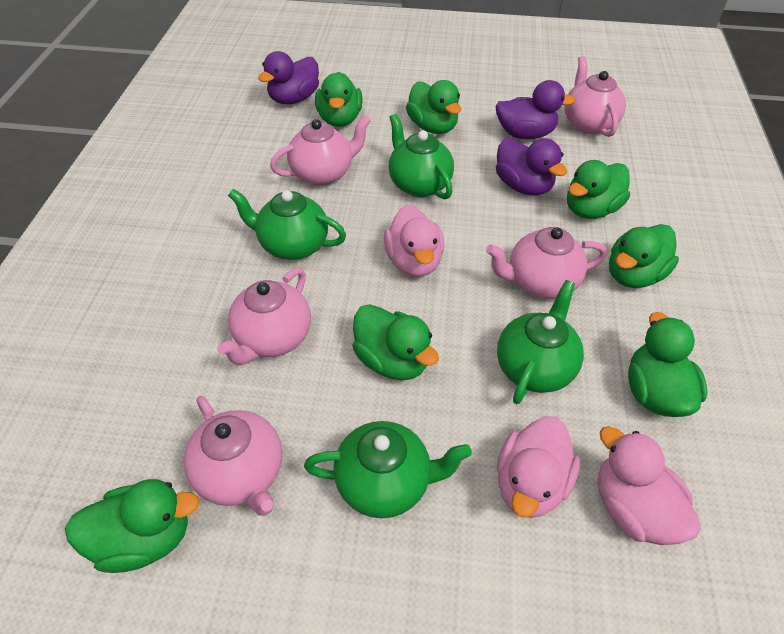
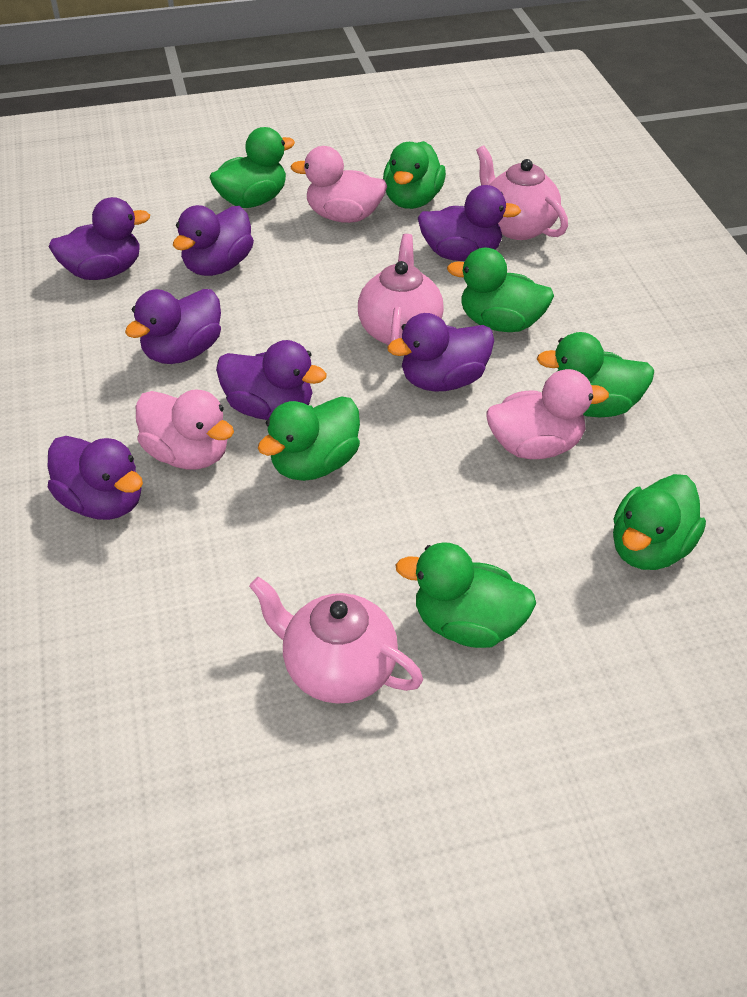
green teapot: 4 -> 0
pink teapot: 5 -> 3
purple duck: 3 -> 7

